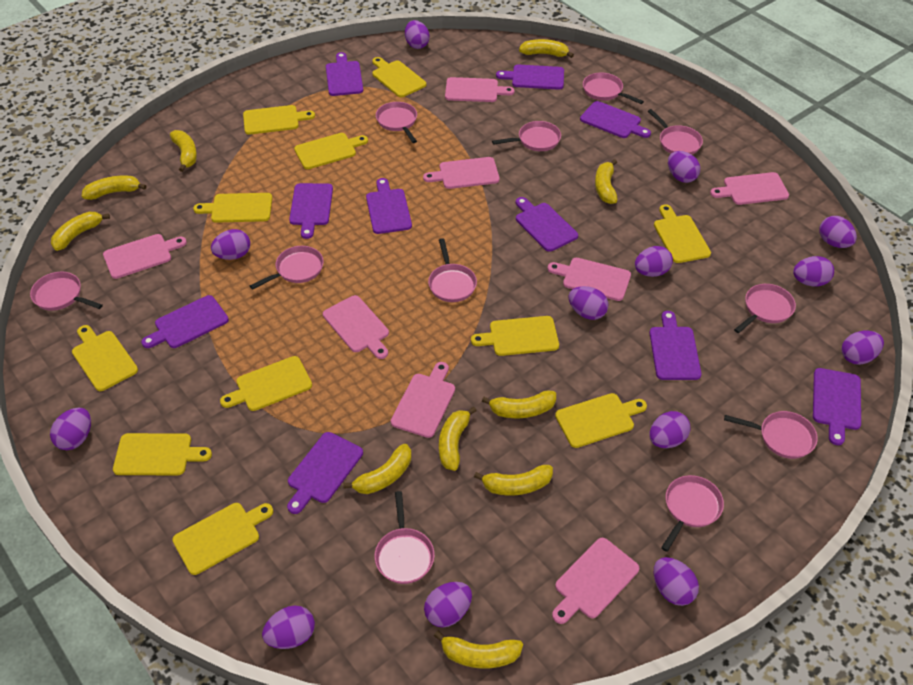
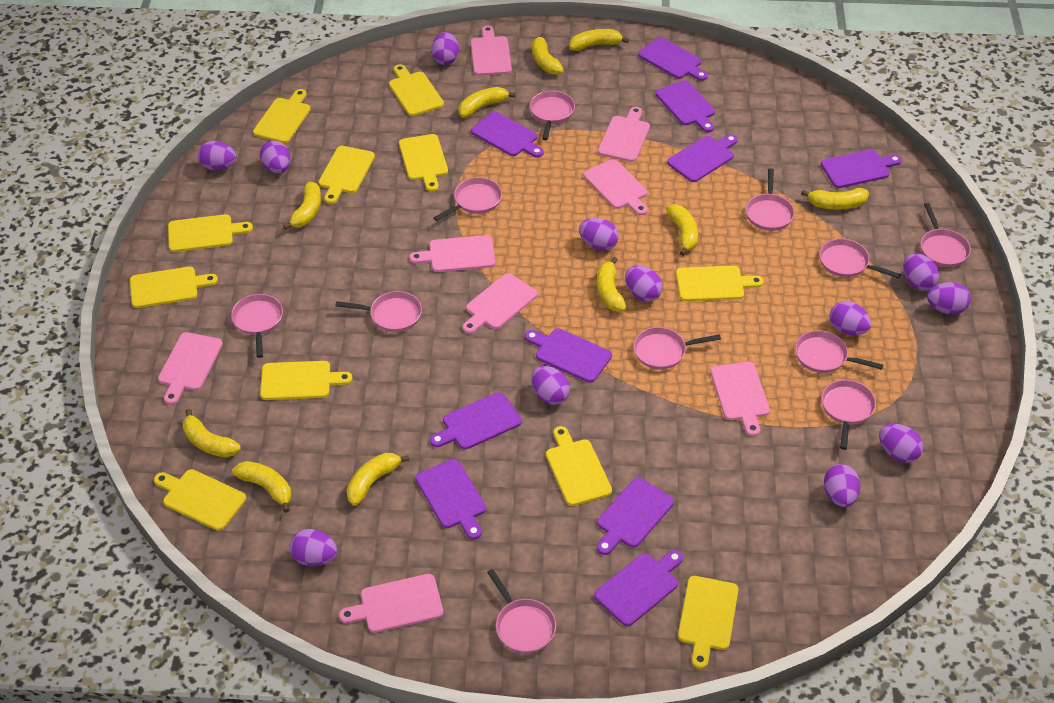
purple egg: 13 -> 12

